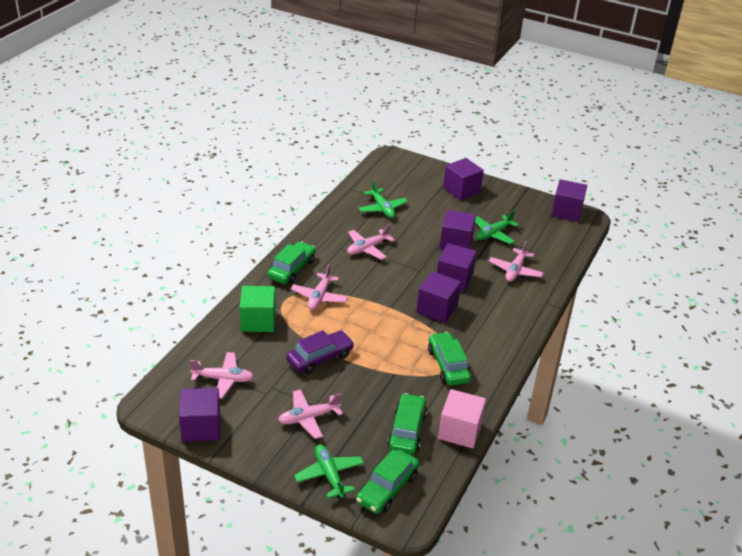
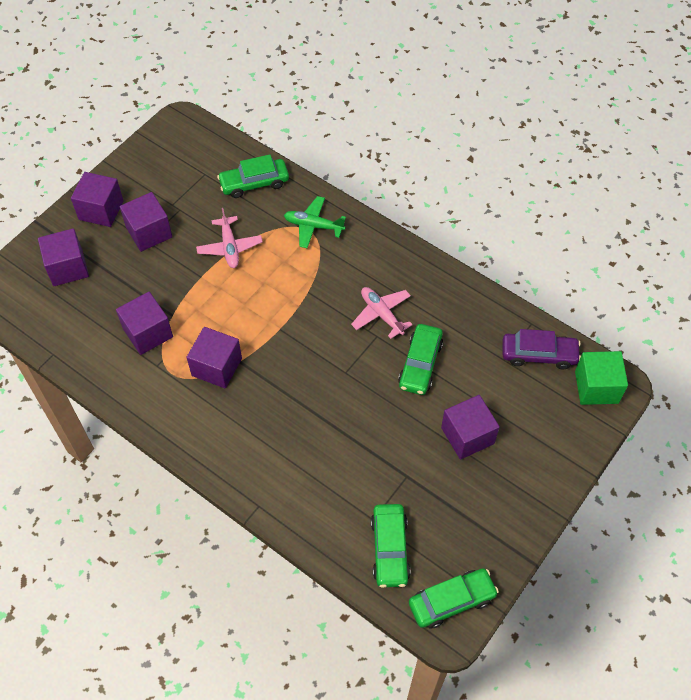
green plane: 3 -> 1
pink cube: 1 -> 0
pink plane: 5 -> 2

